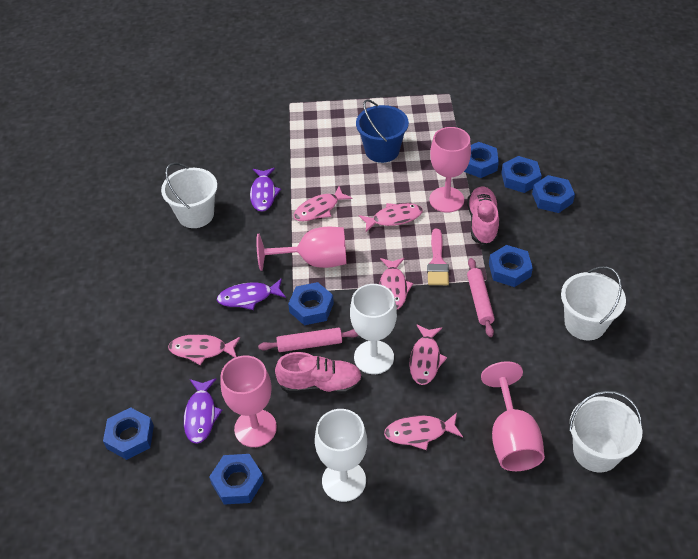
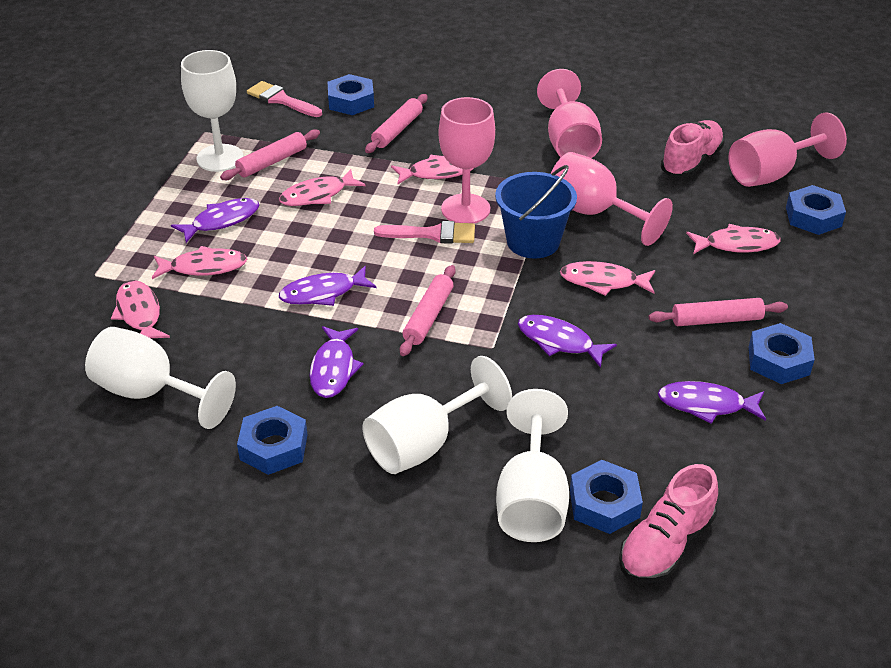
blue nut: 7 -> 5
pink brush: 1 -> 2
pink rolling pin: 2 -> 4
purple fish: 3 -> 5
white bucket: 3 -> 0
white goblet: 2 -> 4

